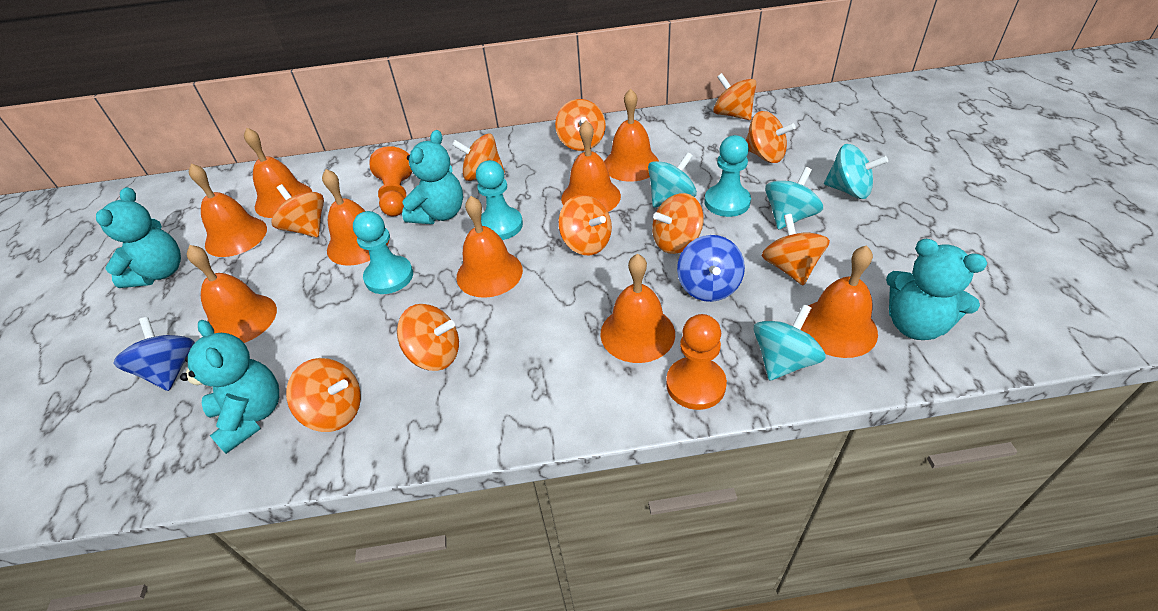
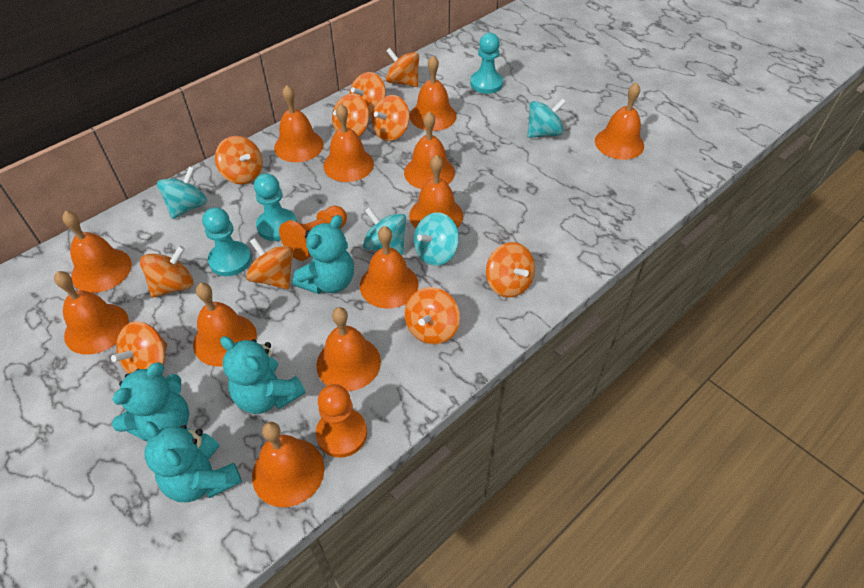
blue spinning top: 2 -> 0
orange bell: 9 -> 12

